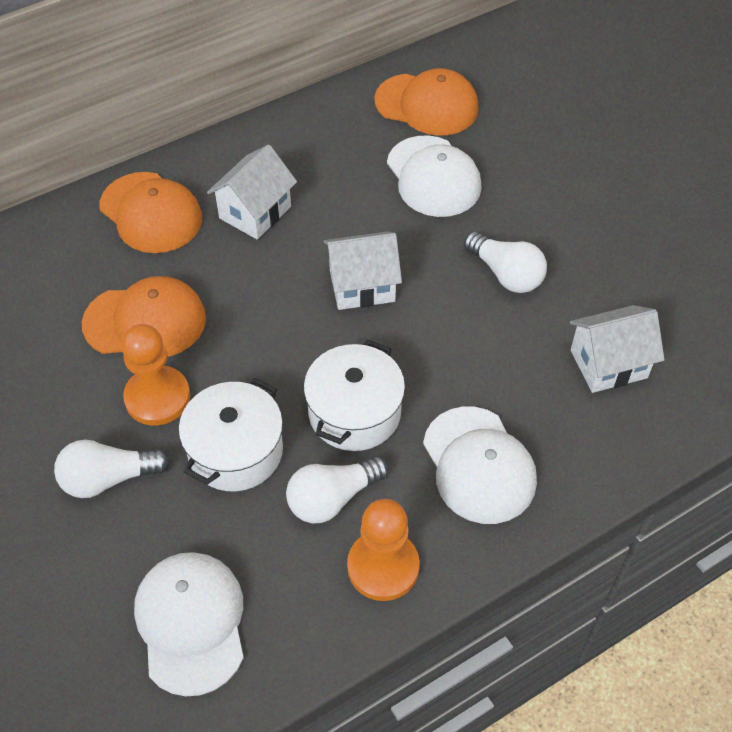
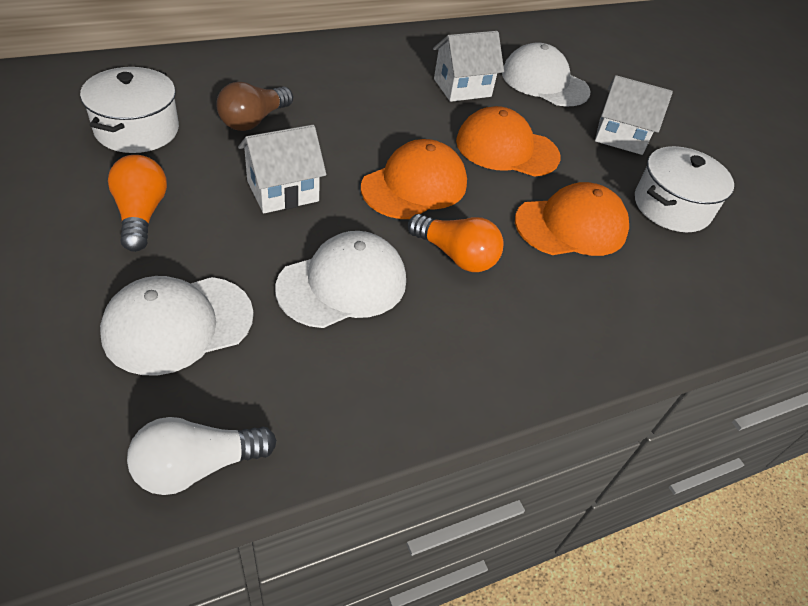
brown light bulb: 0 -> 1
orange light bulb: 0 -> 2
orange pawn: 2 -> 0
white light bulb: 3 -> 1

